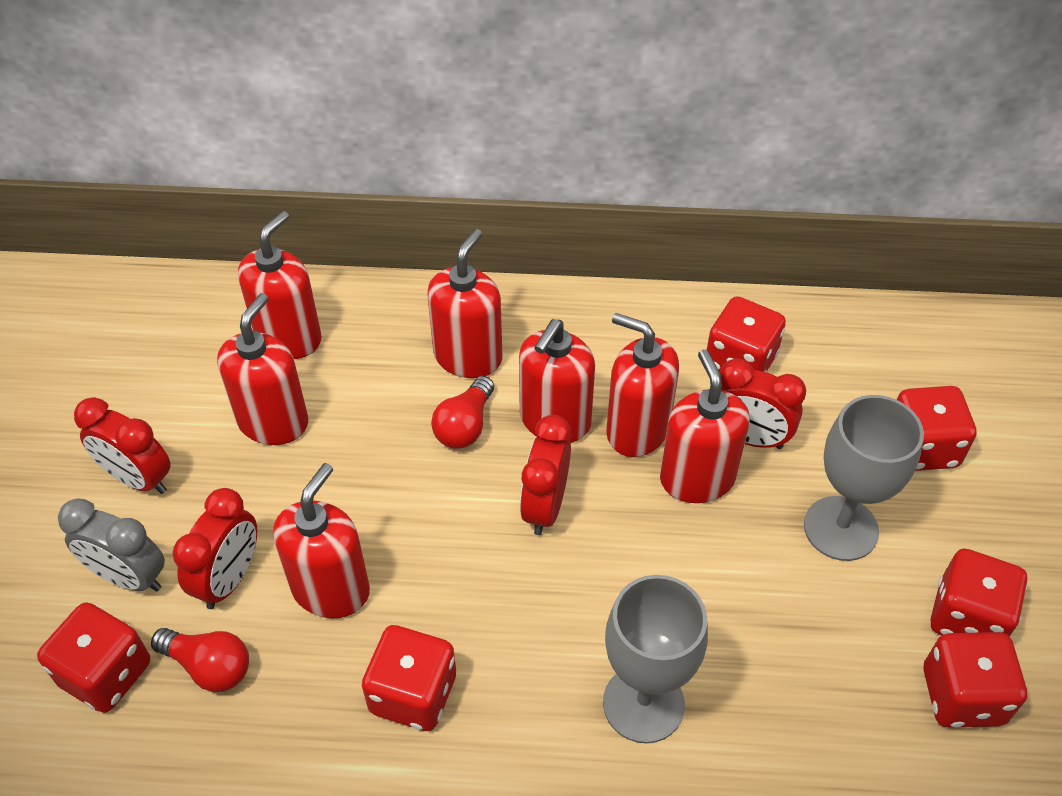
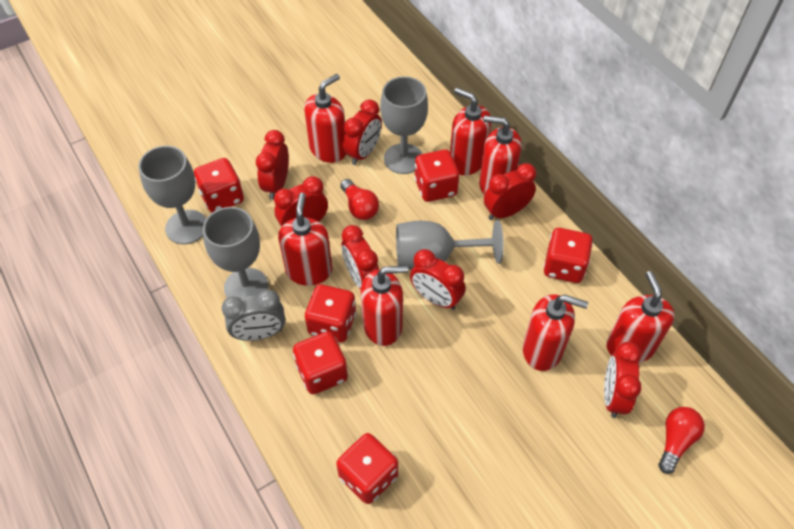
grey goblet: 2 -> 4
red clock: 4 -> 7

